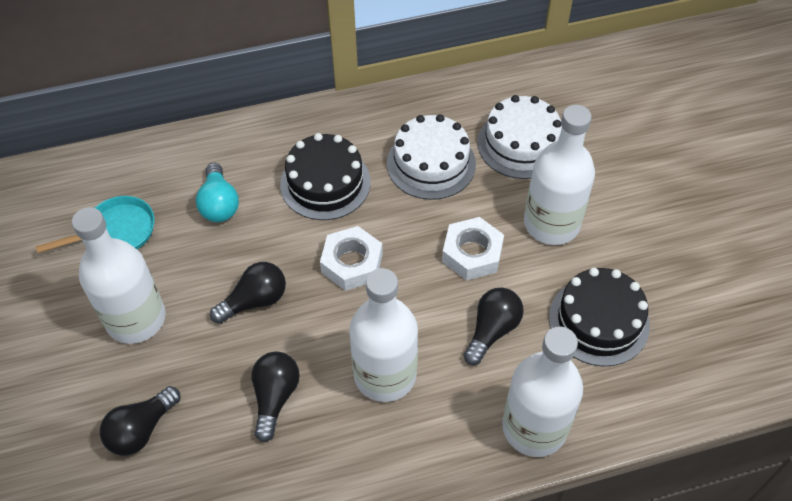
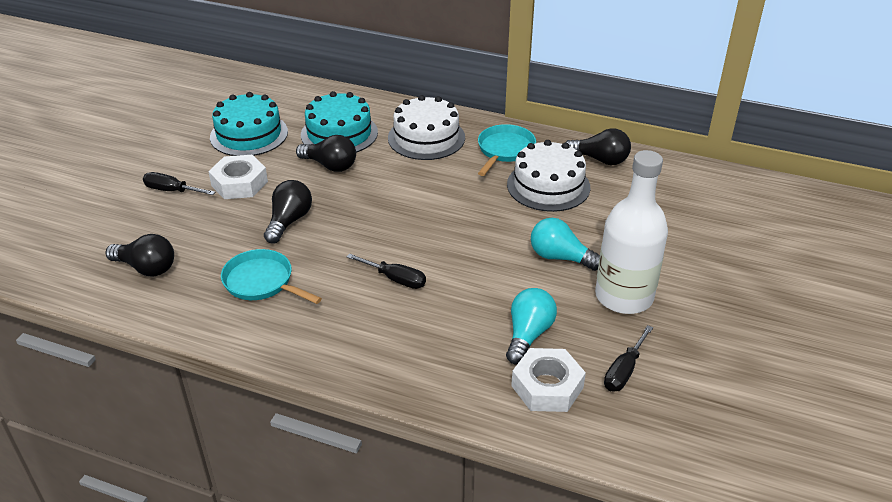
black cake: 2 -> 0
black screwdriver: 0 -> 3
turquoise cake: 0 -> 2
turquoise light bulb: 1 -> 2
turquoise pan: 1 -> 2
white bottle: 4 -> 1

